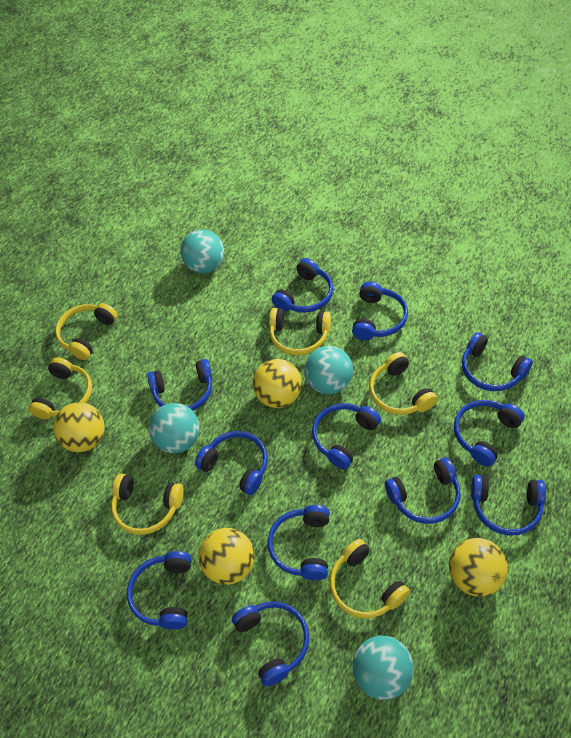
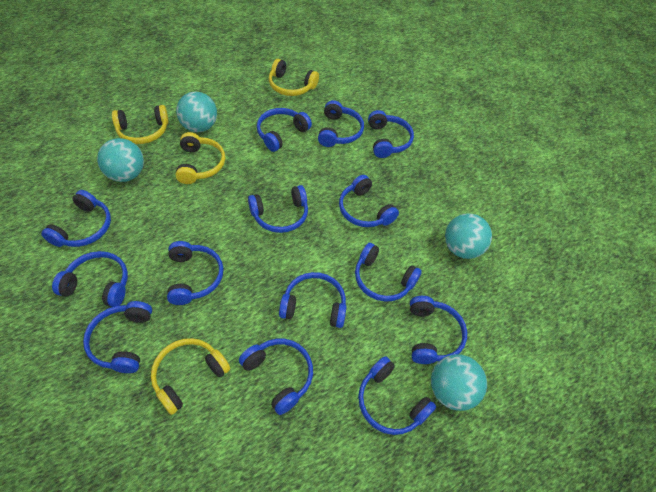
blue headphones: 12 -> 14
yellow ball: 4 -> 0
yellow headphones: 6 -> 4

